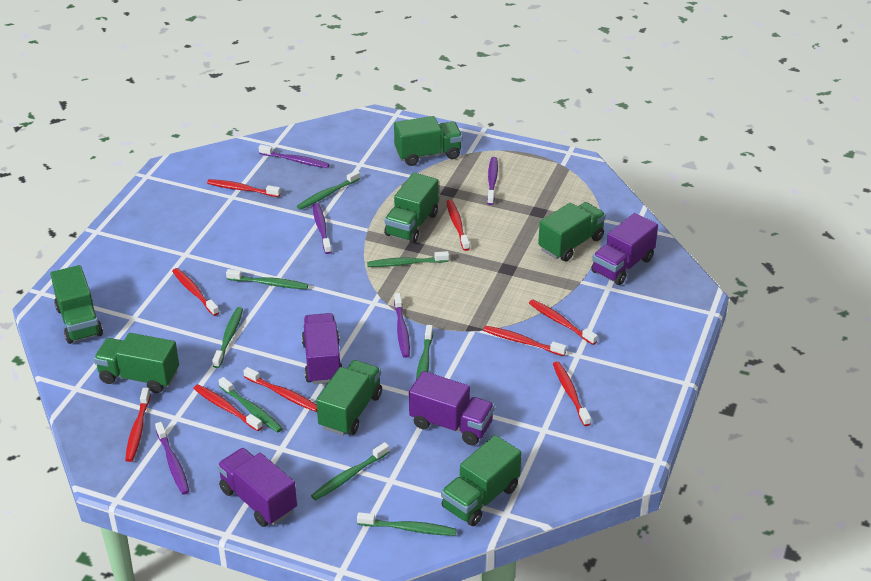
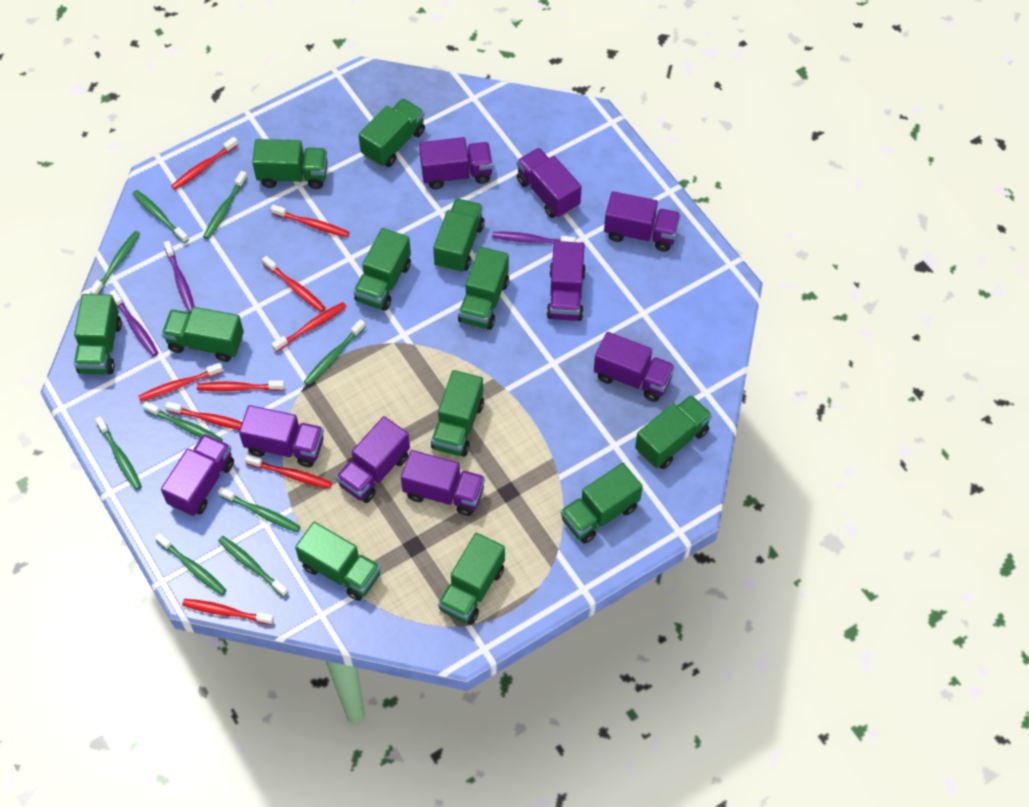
green toothbrush: 8 -> 9
green truck: 7 -> 12
purple toothbrush: 5 -> 3
purple truck: 4 -> 9

